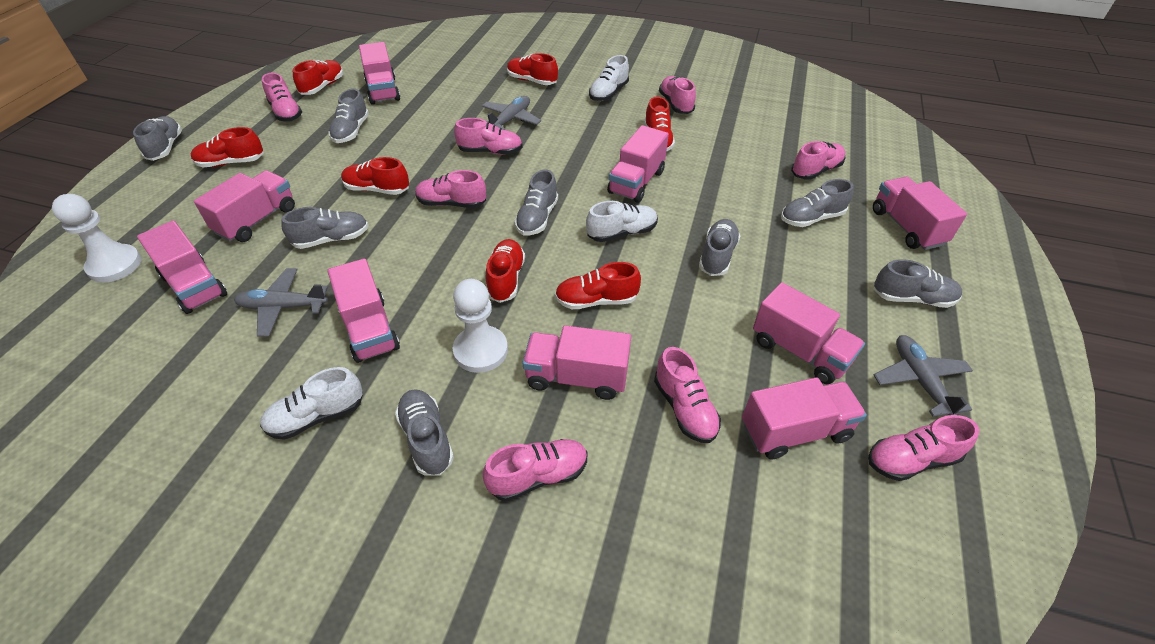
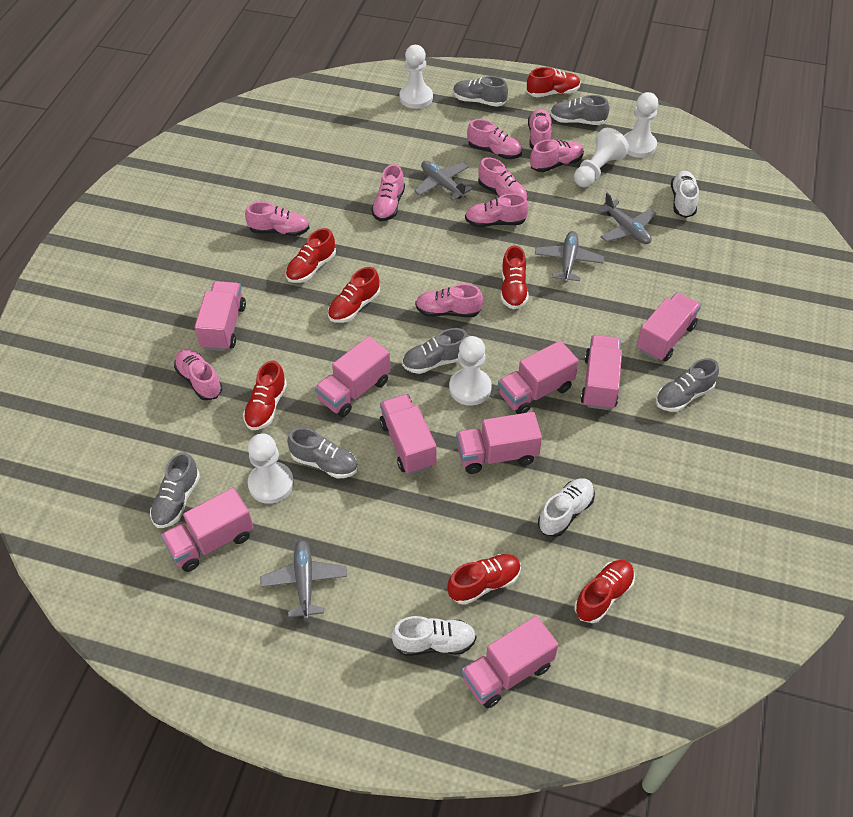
grey plane: 3 -> 4
grey shoe: 8 -> 6
pink shoe: 8 -> 9
white pawn: 2 -> 5

